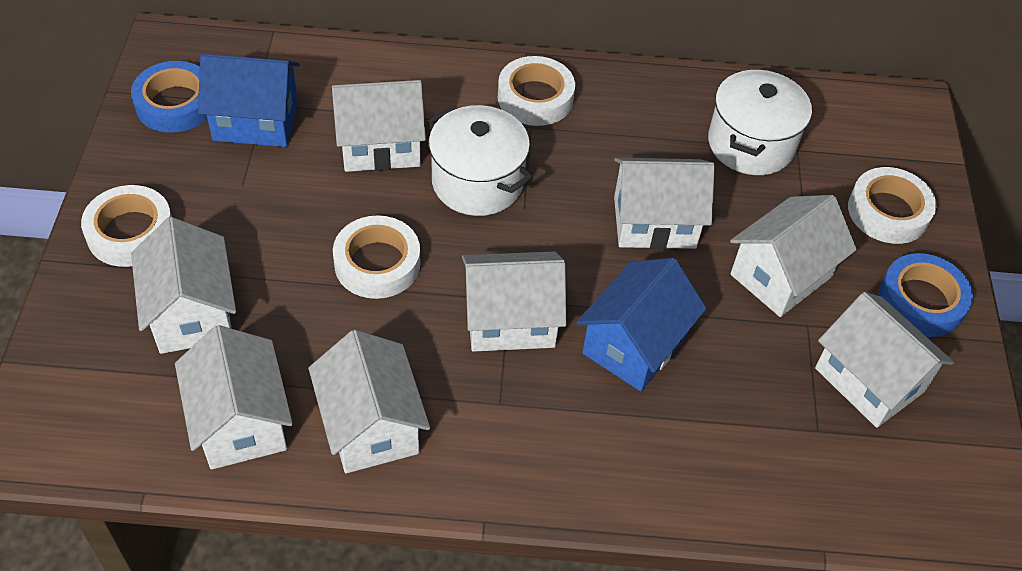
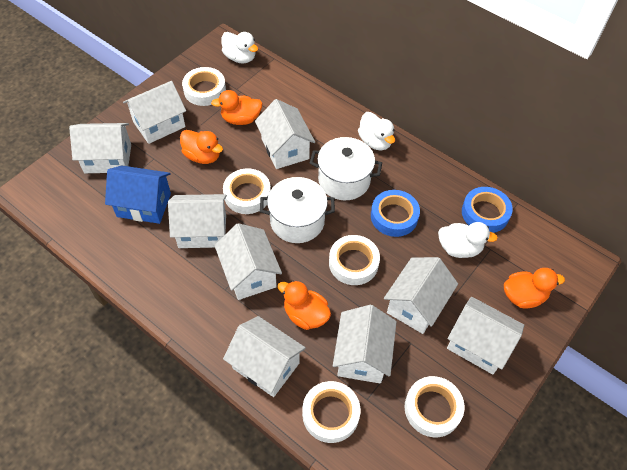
blue house: 2 -> 1
orange duck: 0 -> 4
white duck: 0 -> 3
white house: 8 -> 9
white tape: 4 -> 5

